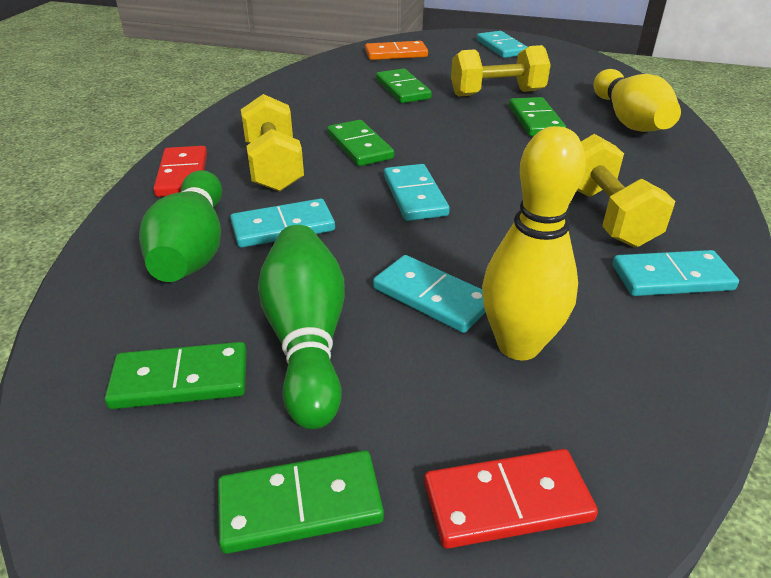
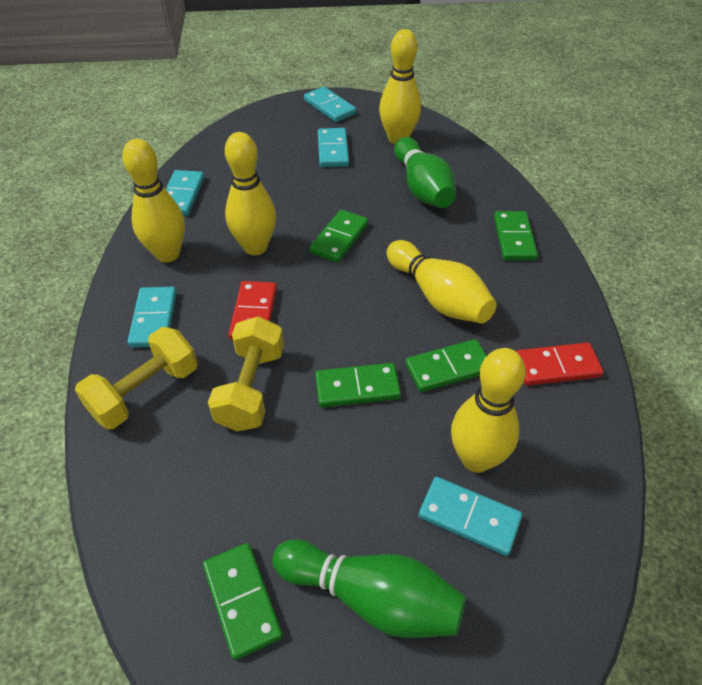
orange domino: 1 -> 0
yellow bowling pin: 2 -> 5
yellow dumbbell: 3 -> 2

